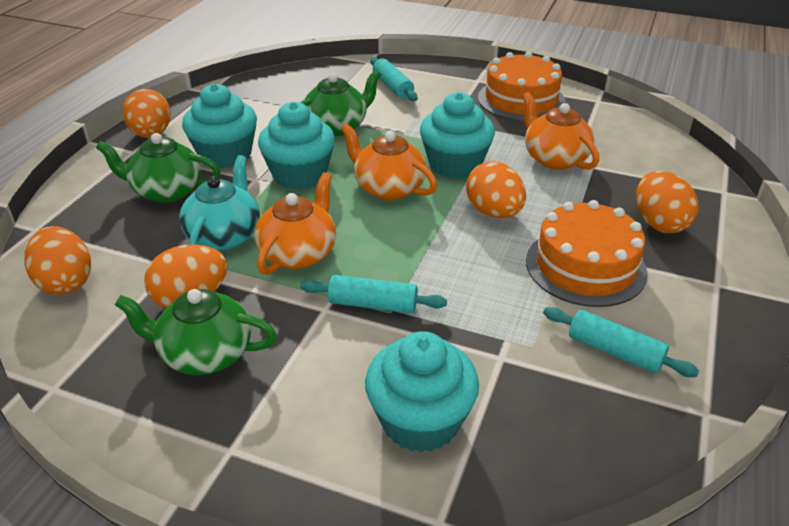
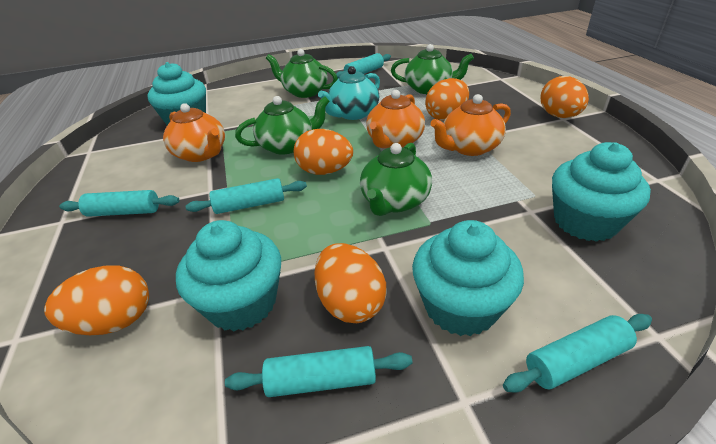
green teapot: 3 -> 4
orange cake: 2 -> 0
turquoise rolling pin: 3 -> 5

